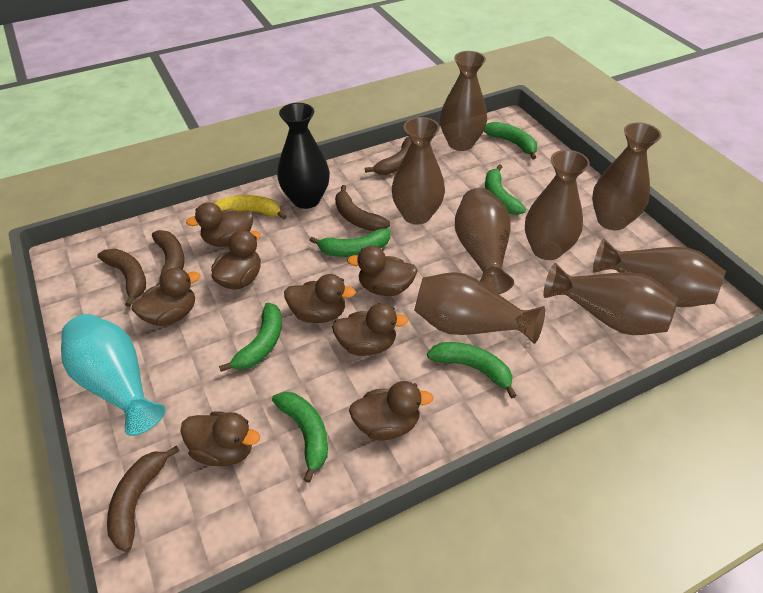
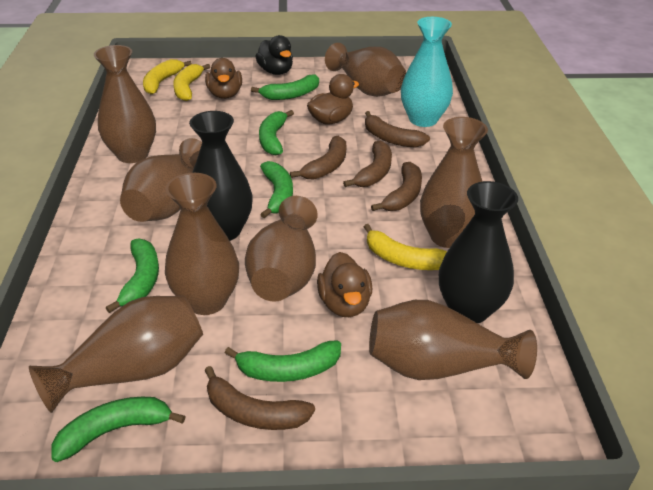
black duck: 0 -> 1
black vase: 1 -> 2
brown duck: 8 -> 3
yellow banana: 1 -> 3

